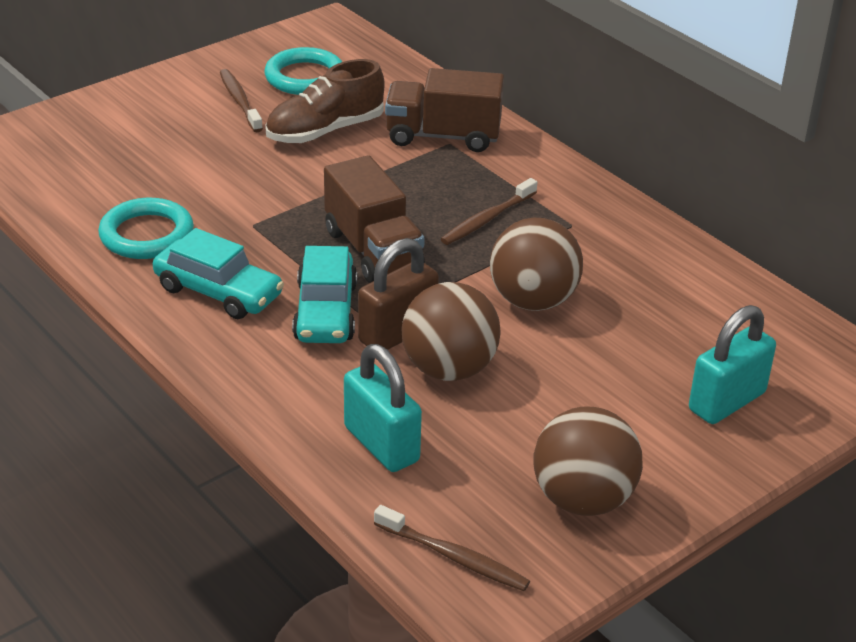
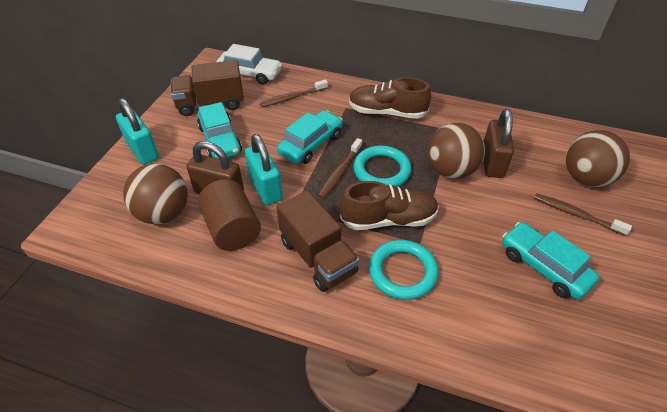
brown cylinder: 0 -> 1
brown padlock: 1 -> 2
brown shoe: 1 -> 2
turquoise car: 2 -> 3
white car: 0 -> 1

